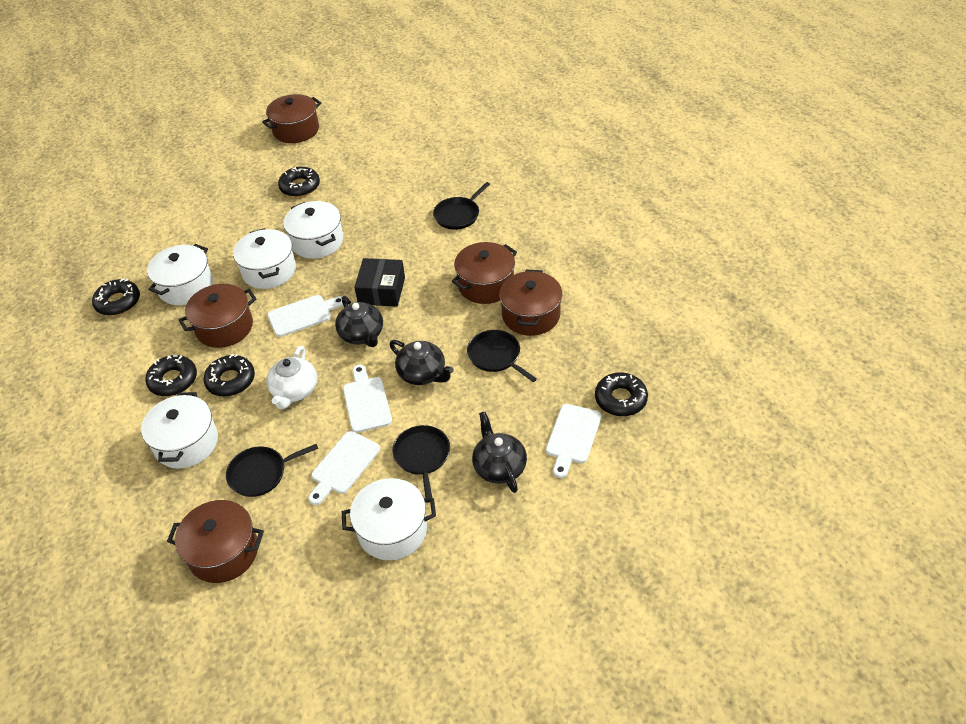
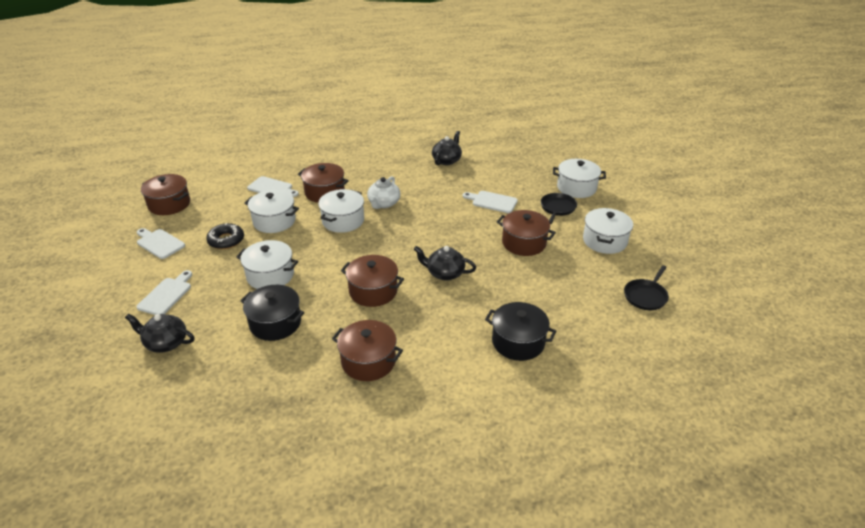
black box: 1 -> 0
black donut: 5 -> 1
black pan: 4 -> 2
black pot: 0 -> 2

